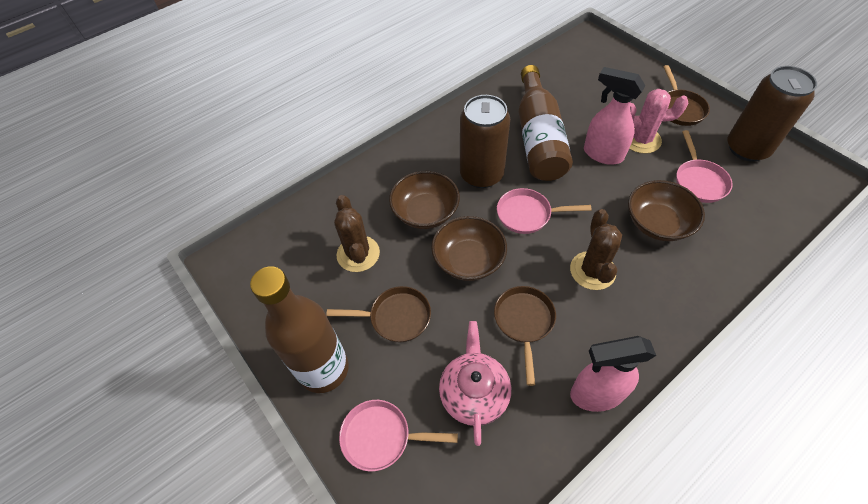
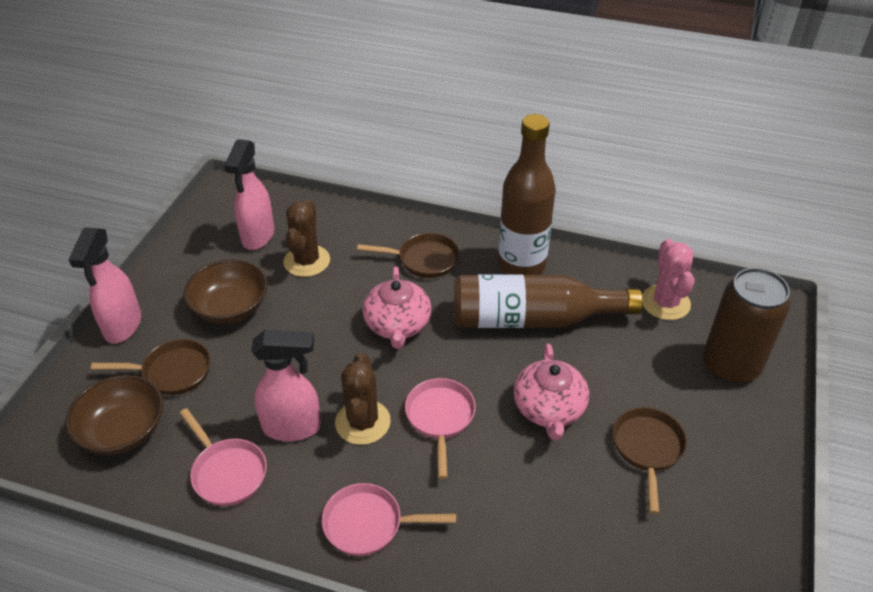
brown bowl: 3 -> 2
brown can: 2 -> 1
pink spray bottle: 2 -> 3
pink teapot: 1 -> 2

